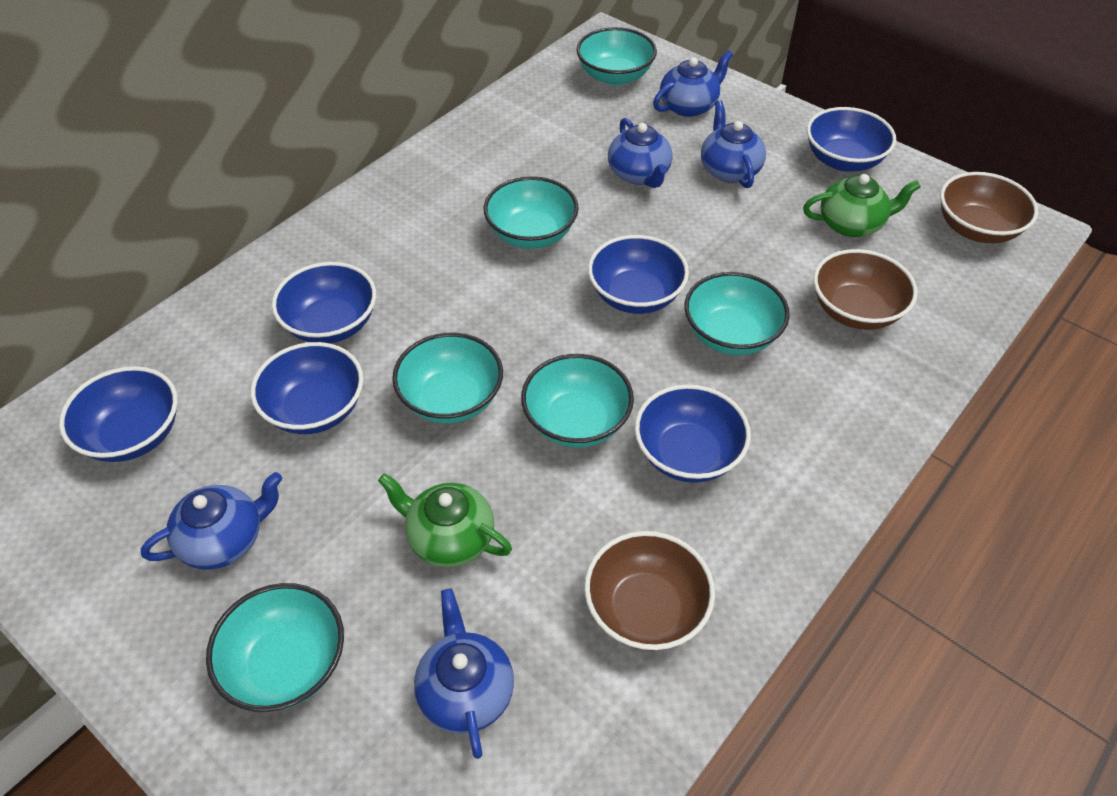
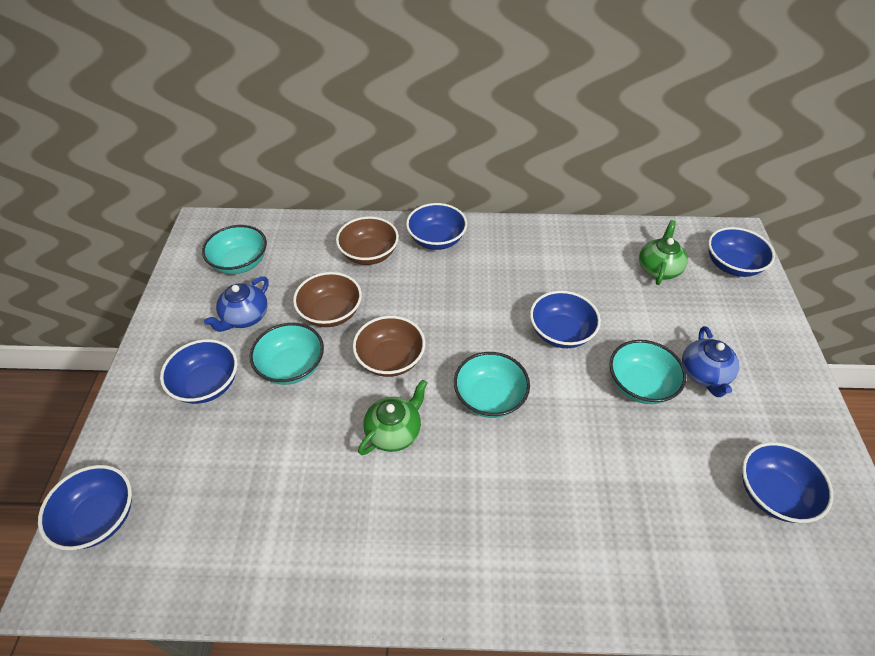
blue teapot: 5 -> 2
turquoise bowl: 6 -> 4

